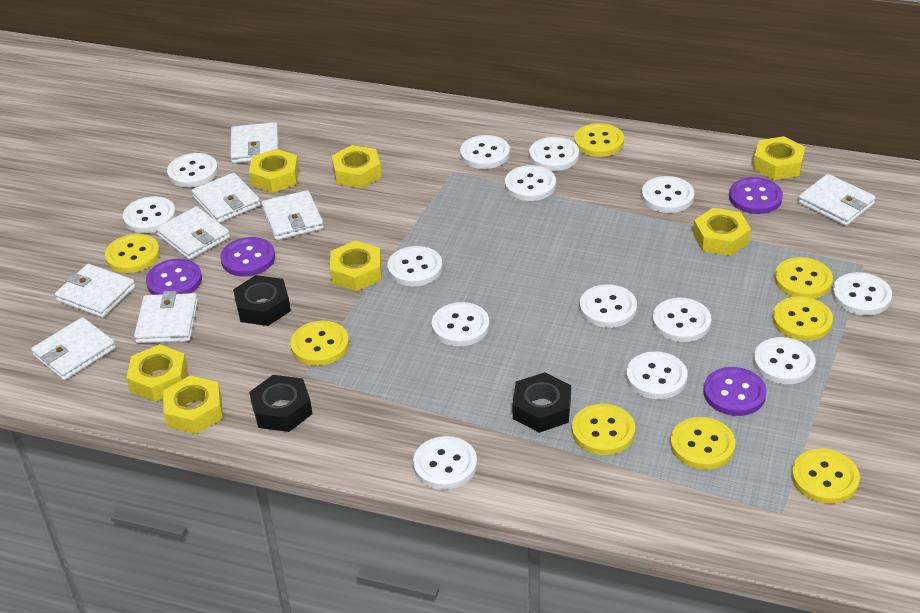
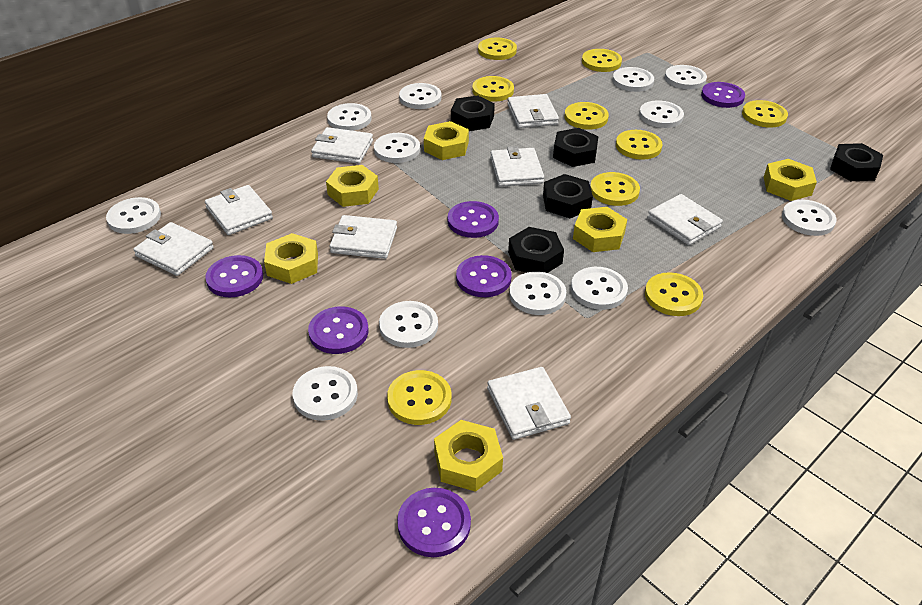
black nut: 3 -> 5
purple button: 4 -> 6
white button: 14 -> 12
yellow button: 8 -> 9
yellow nut: 7 -> 6

